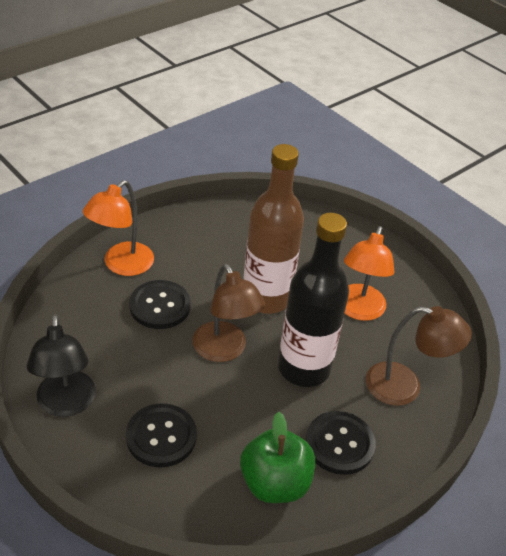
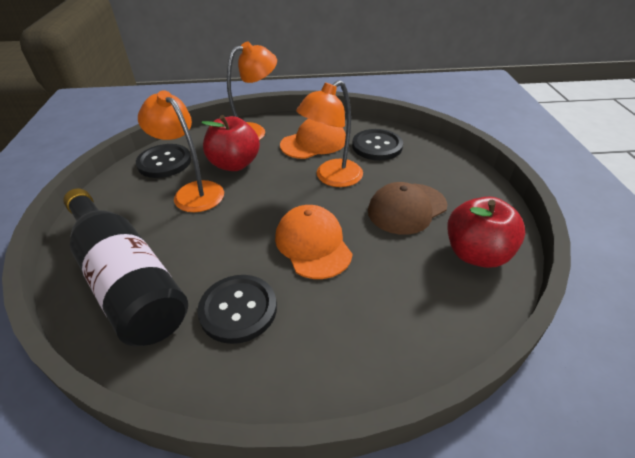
black lamp: 1 -> 0
brown bottle: 1 -> 0
brown cap: 0 -> 1
brown lamp: 2 -> 0
green apple: 1 -> 0
orange cap: 0 -> 2
orange lamp: 2 -> 3
red apple: 0 -> 2

